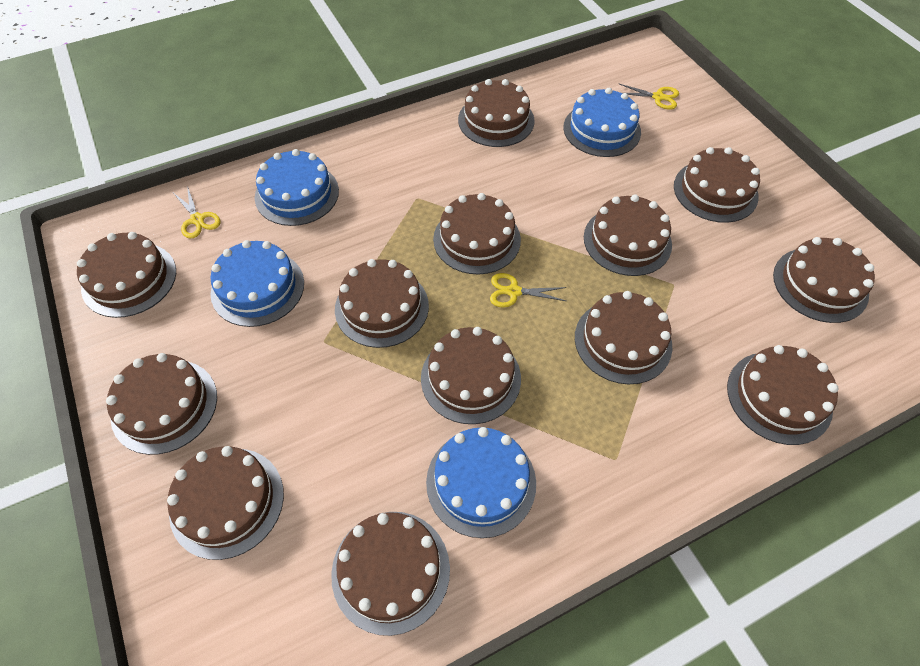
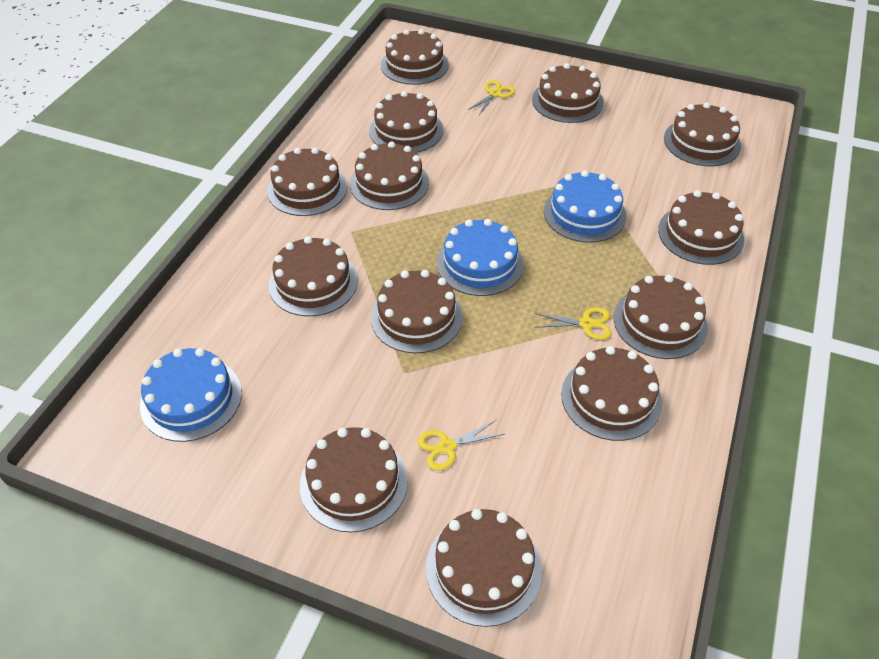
blue cake: 4 -> 3

